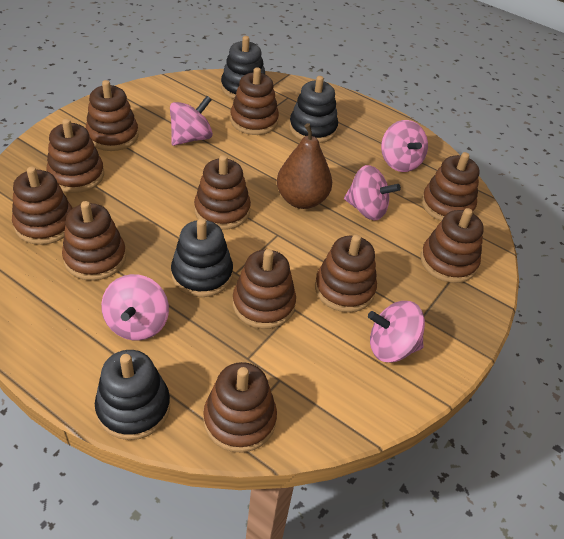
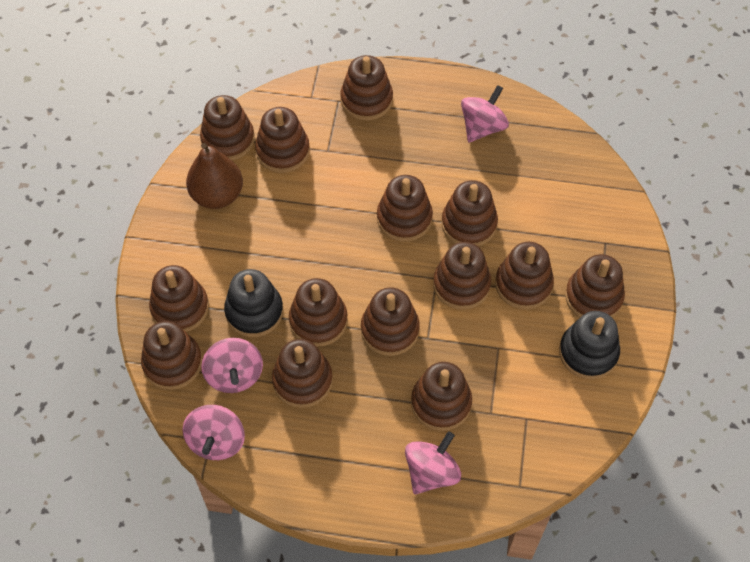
black stacking toy: 4 -> 2
brown stacking toy: 11 -> 14
pink spinning top: 5 -> 4

